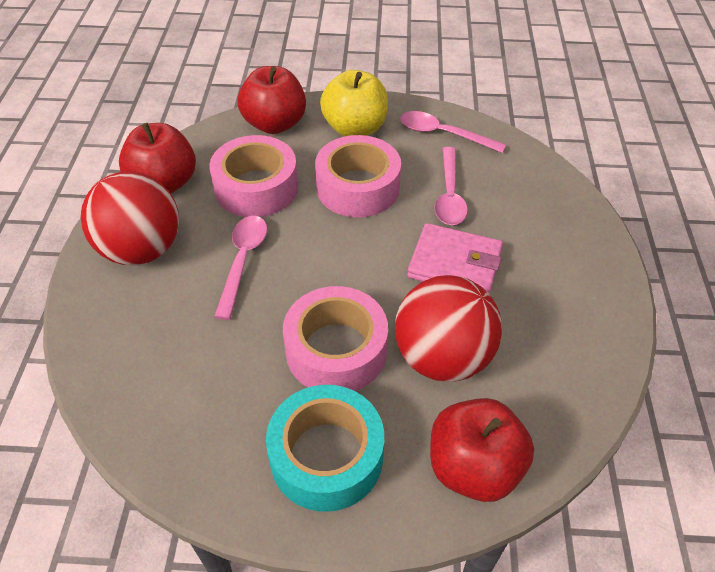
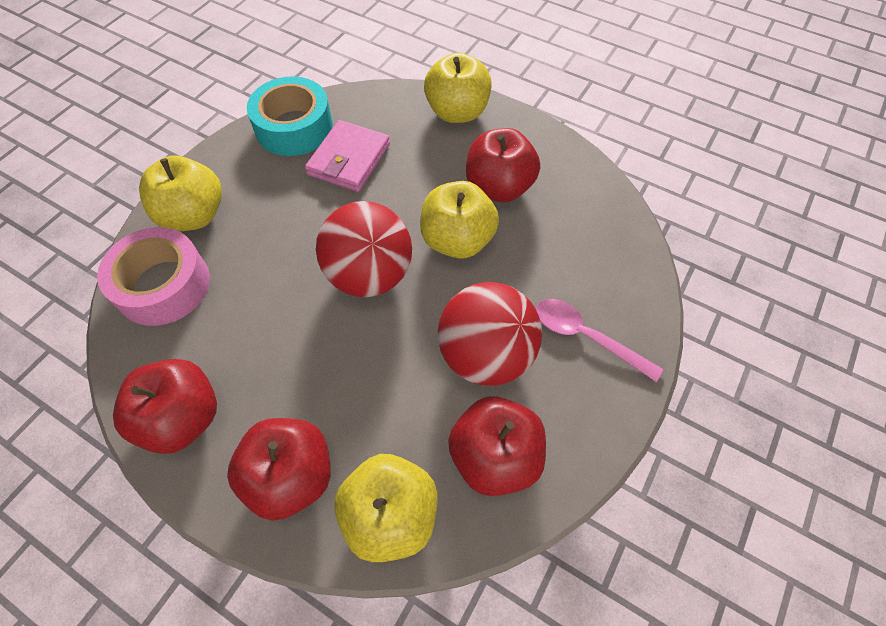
pink spoon: 3 -> 1
pink tape: 3 -> 1
red apple: 3 -> 4
yellow apple: 1 -> 4

